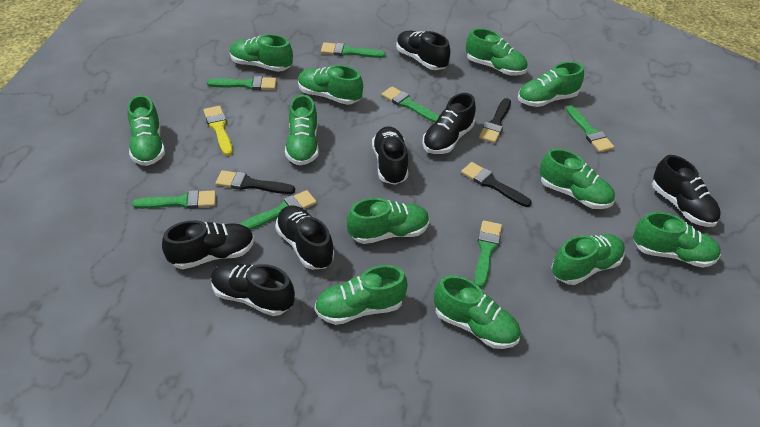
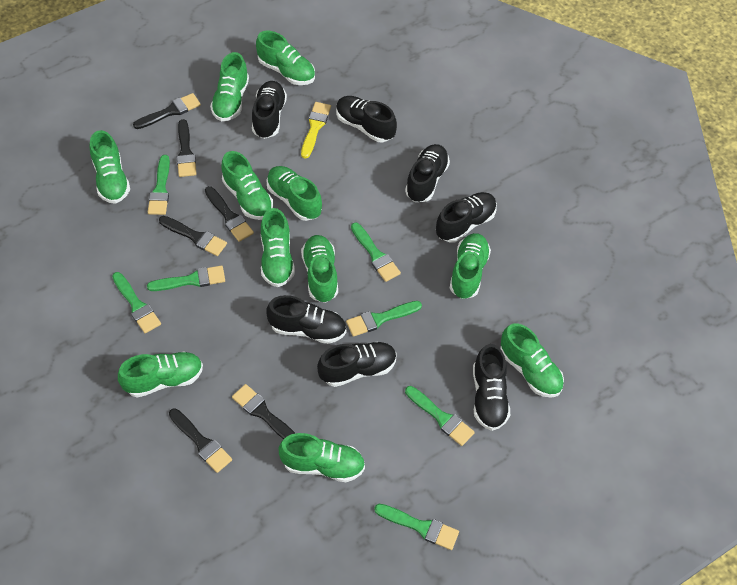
black brush: 3 -> 6
green shoe: 12 -> 11

